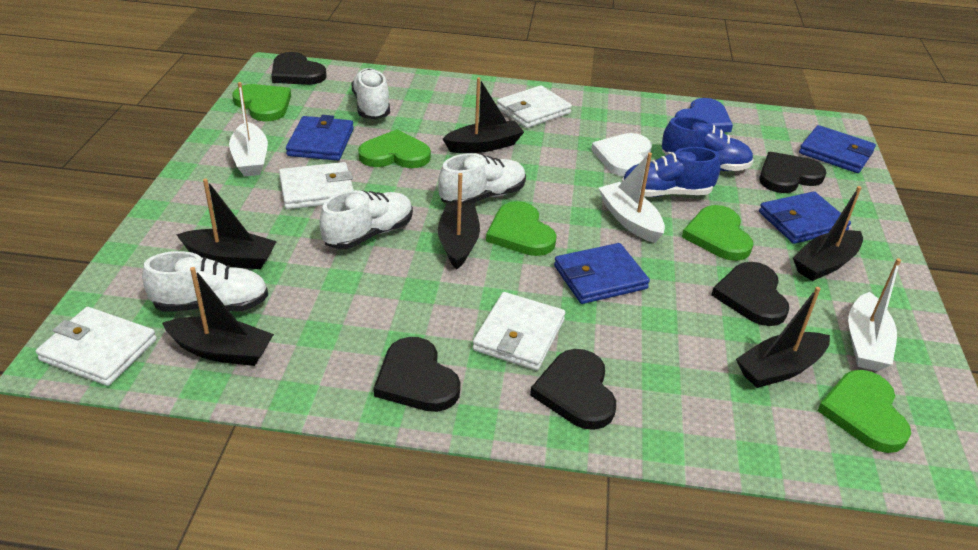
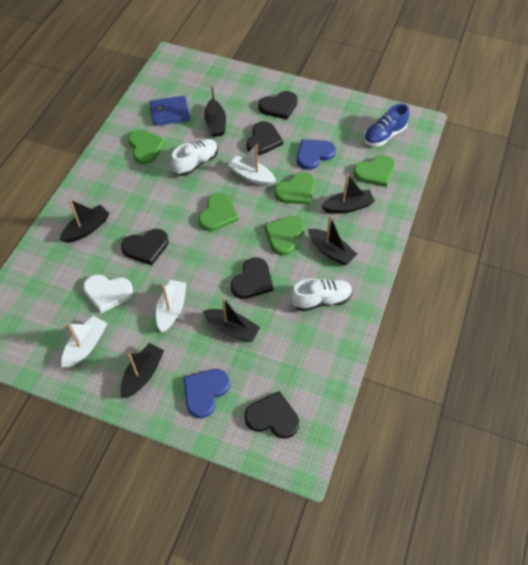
blue heart: 1 -> 2
blue shoe: 2 -> 1
blue wallet: 4 -> 1
white shoe: 4 -> 2
white wallet: 4 -> 0

